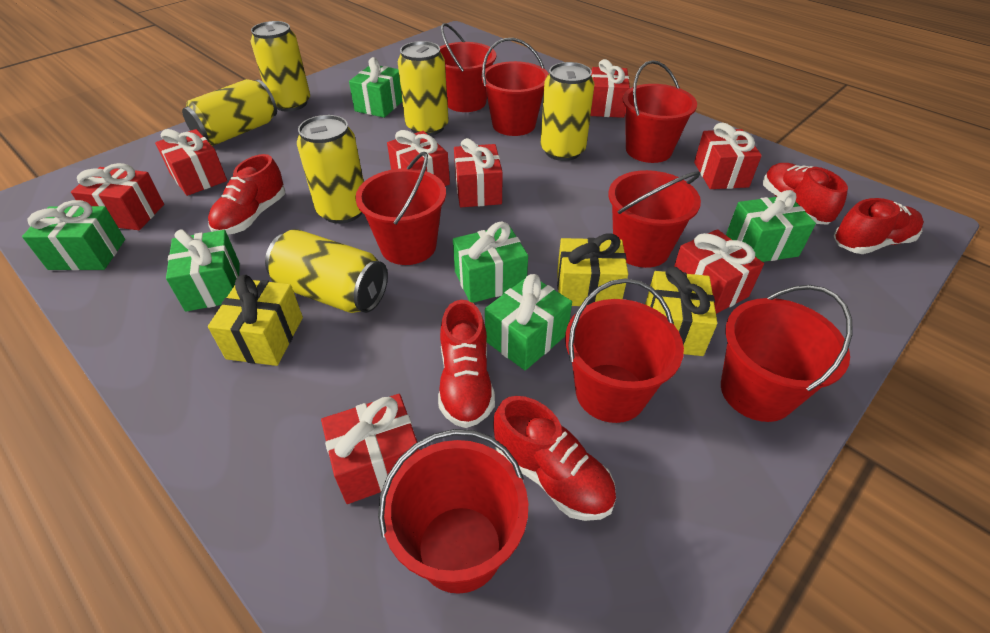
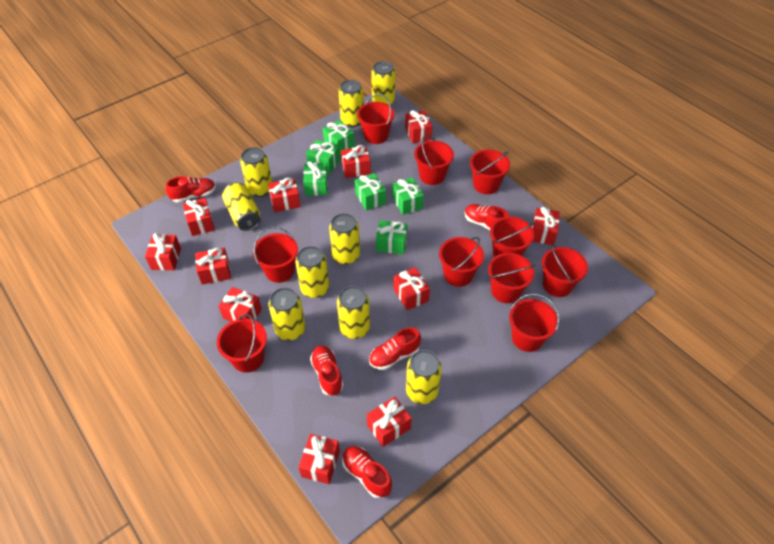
red bucket: 8 -> 10
red gift: 8 -> 11
yellow can: 6 -> 9
yellow gift: 3 -> 0

